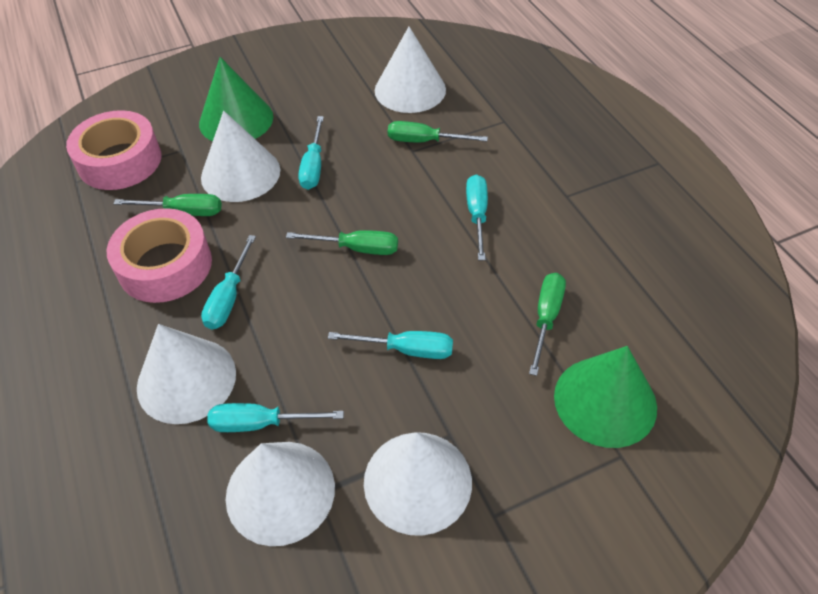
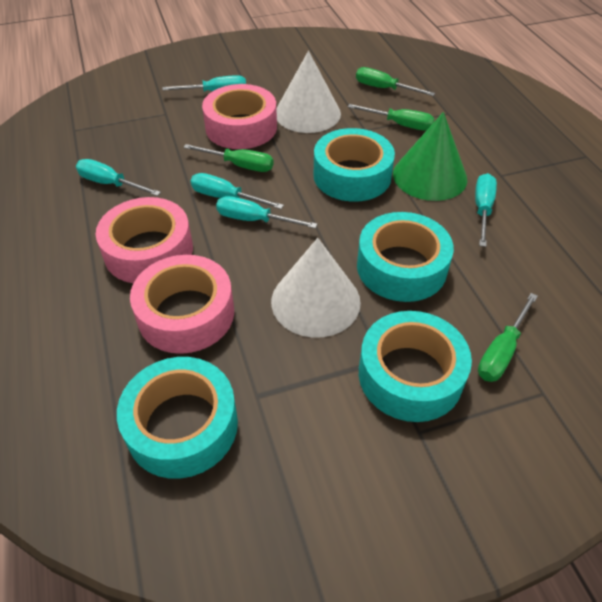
green cone: 2 -> 1
pink tape: 2 -> 3
turquoise tape: 0 -> 4
white cone: 5 -> 2

